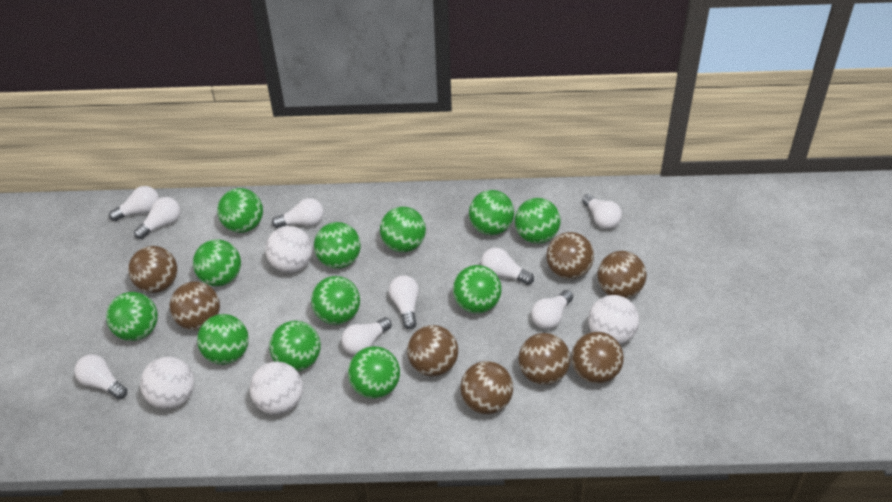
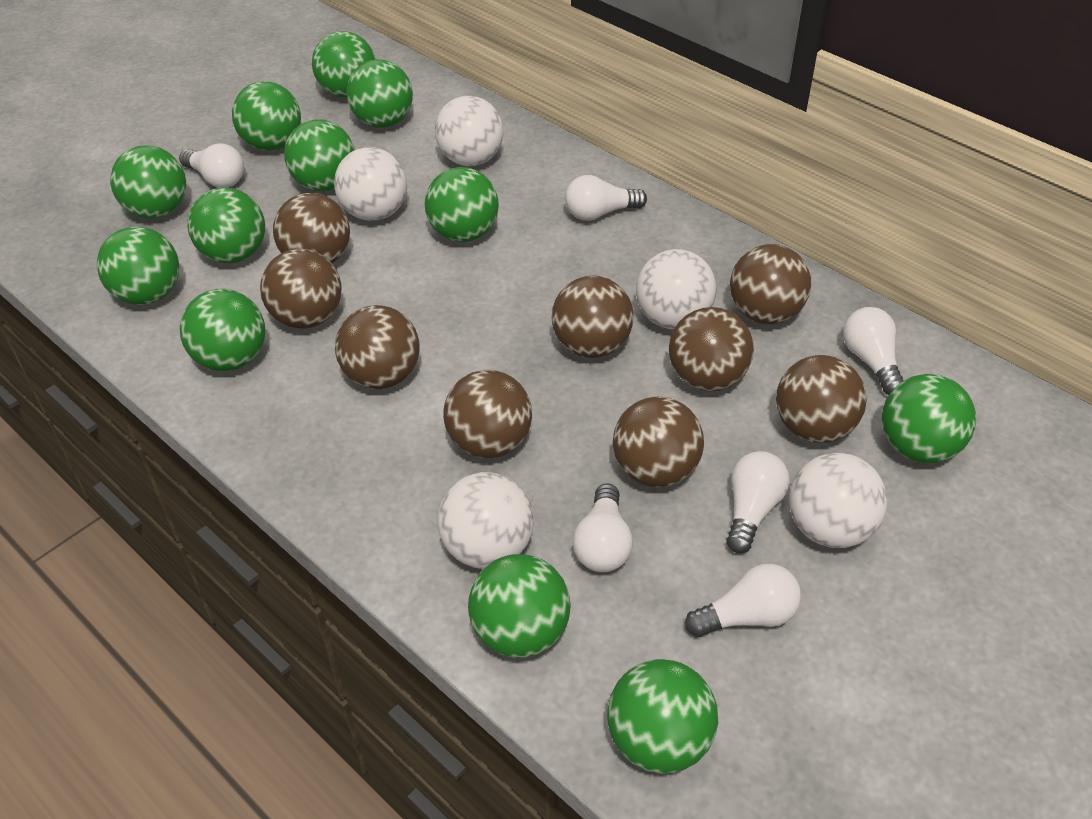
brown ball: 8 -> 9
white ball: 4 -> 5
white light bulb: 9 -> 6

